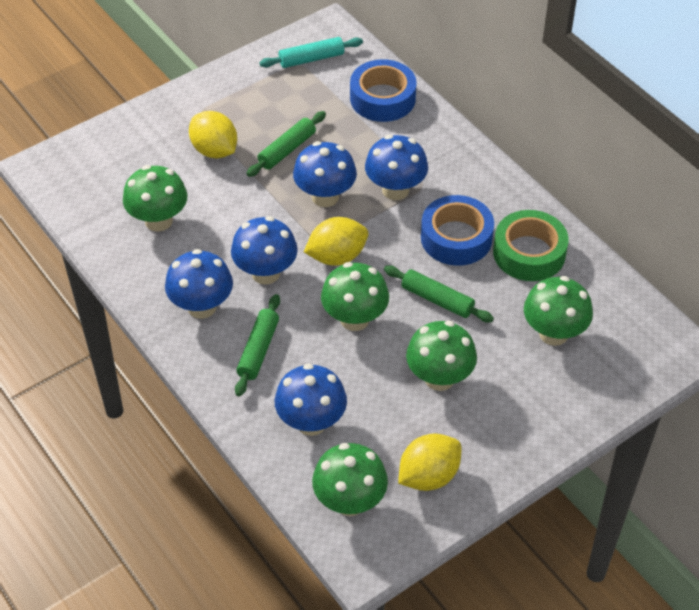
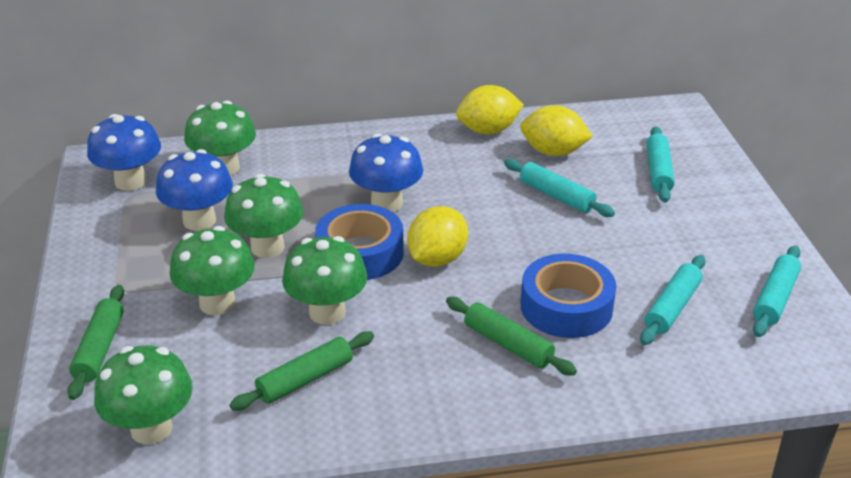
blue mushroom: 5 -> 3
green tape: 1 -> 0
turquoise rolling pin: 1 -> 4

